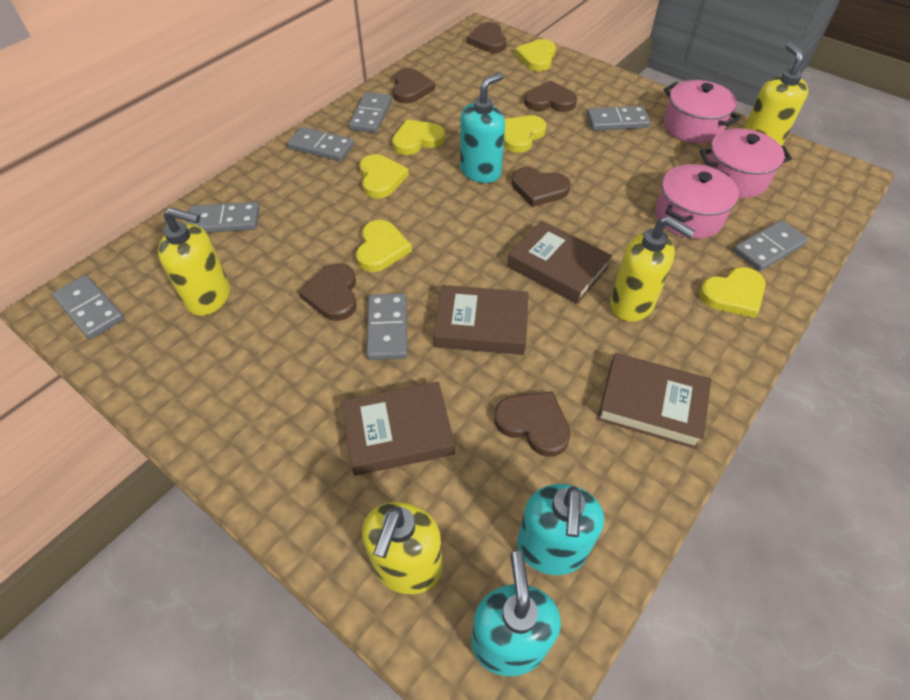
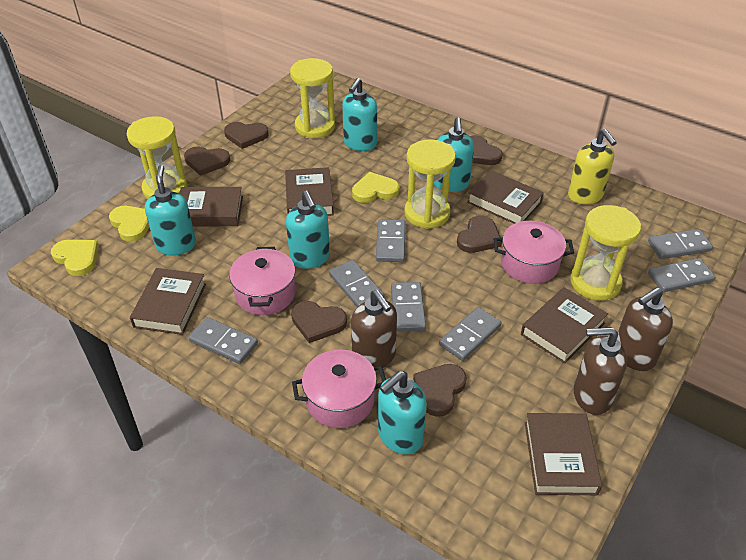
brown book: 4 -> 6
brown soap dispenser: 0 -> 3
turquoise soap dispenser: 3 -> 5
yellow heart: 6 -> 3
yellow hourglass: 0 -> 4
yellow soap dispenser: 4 -> 1

